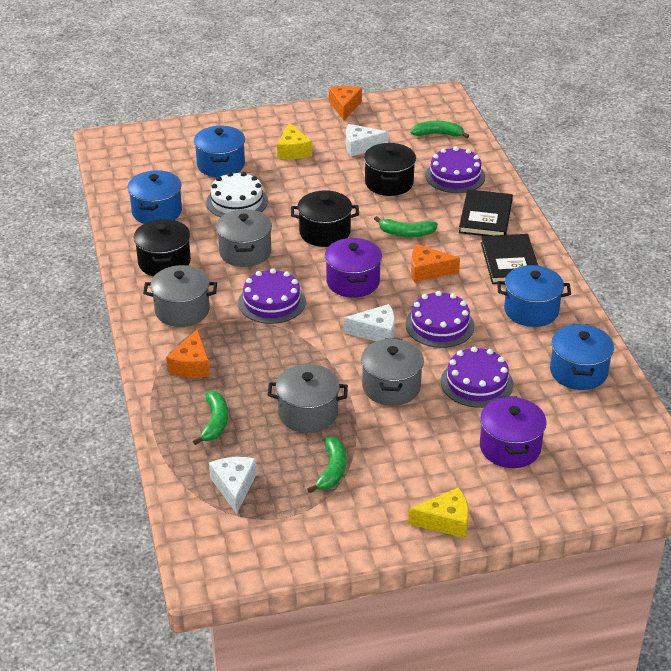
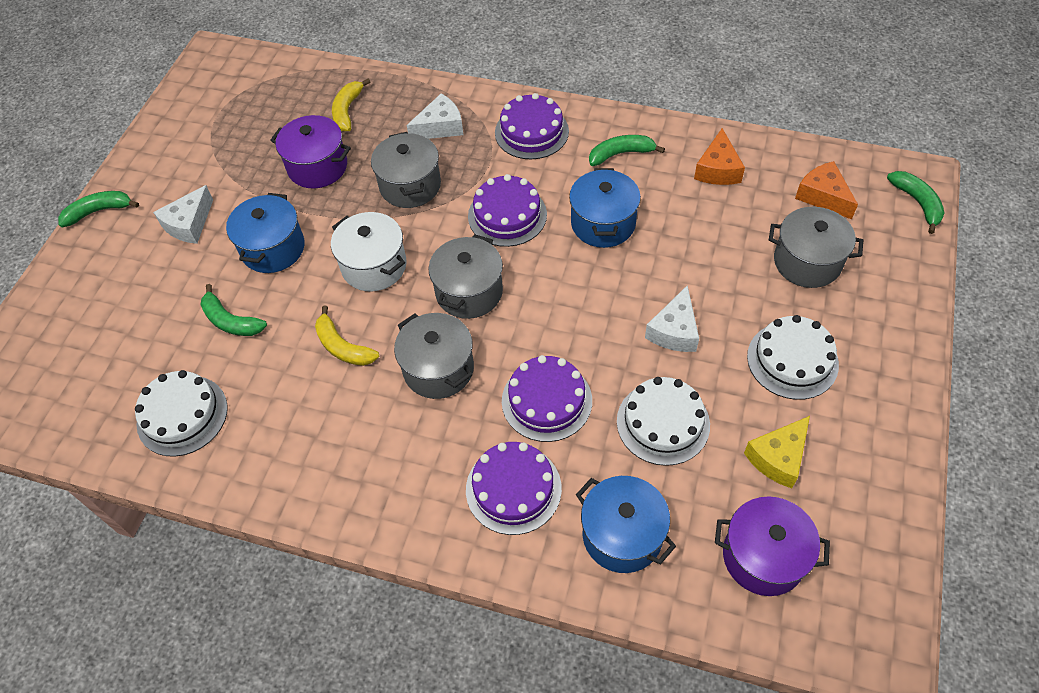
black book: 2 -> 0
black pot: 3 -> 0
blue pot: 4 -> 3
orange cheese: 3 -> 2
white cake: 1 -> 3
white pot: 0 -> 1
yellow banana: 0 -> 2
yellow cheese: 2 -> 1

